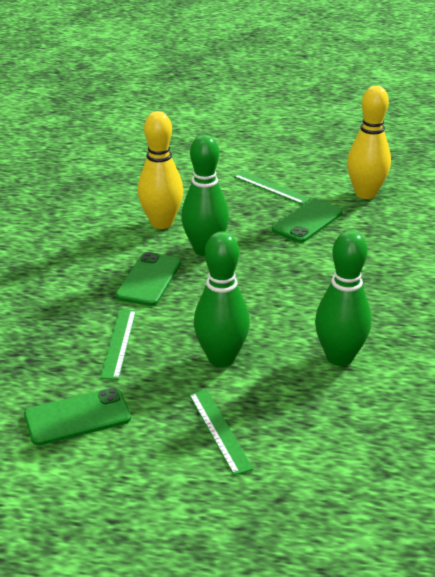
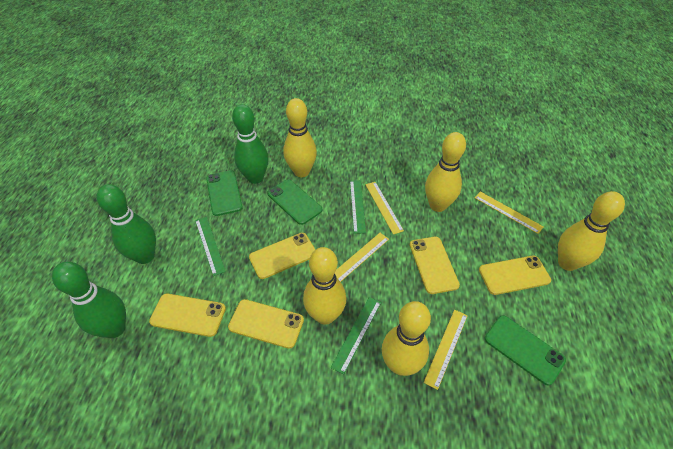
yellow bowling pin: 2 -> 5
yellow phone: 0 -> 5
yellow ruler: 0 -> 4

